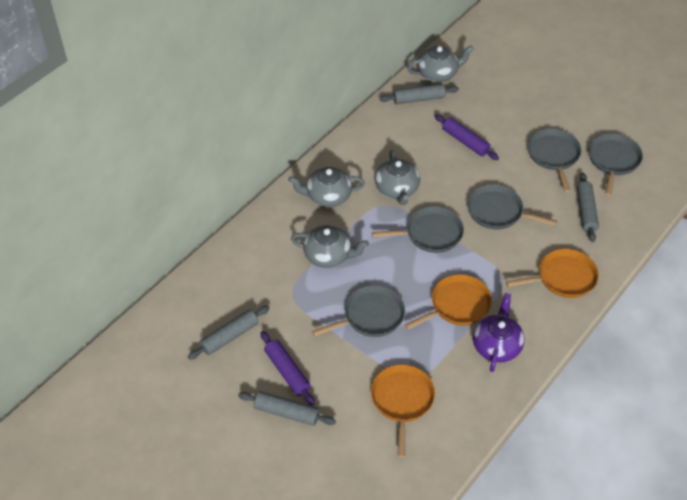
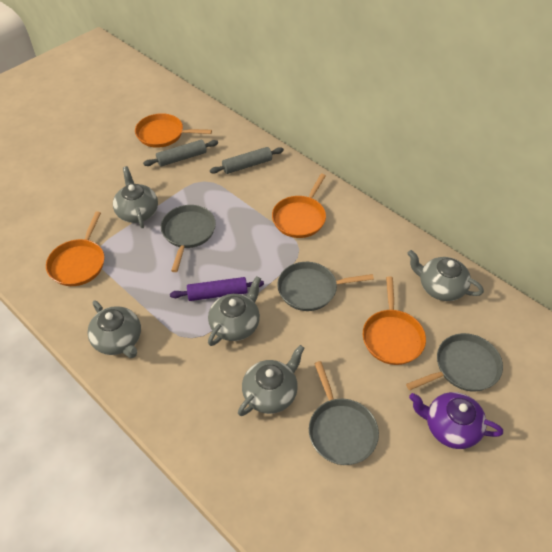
grey pan: 5 -> 4
grey rolling pin: 4 -> 2
grey teapot: 4 -> 5
orange pan: 3 -> 4
purple rolling pin: 2 -> 1

